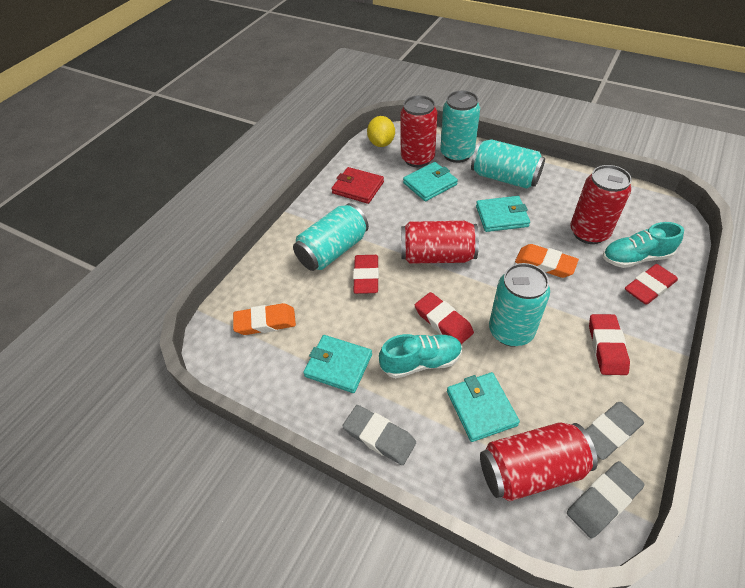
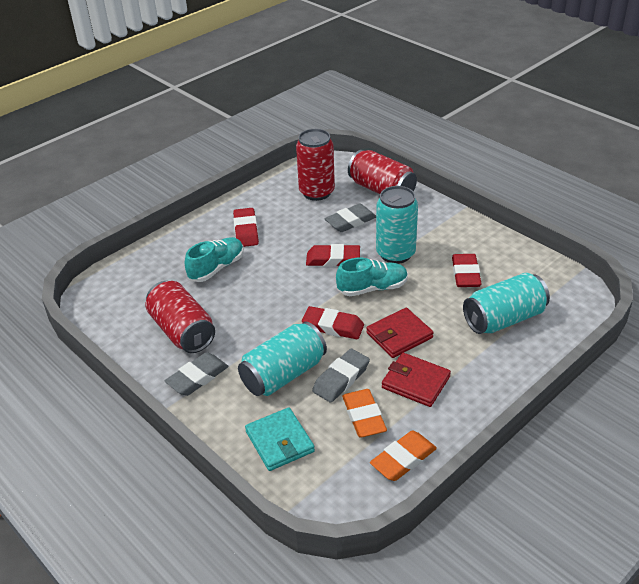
red can: 4 -> 3
red wallet: 1 -> 2
turquoise can: 4 -> 3
turquoise wallet: 4 -> 1
yellow lemon: 1 -> 0

